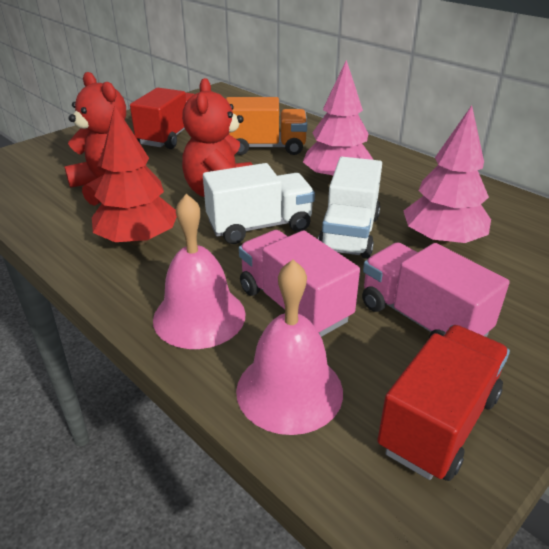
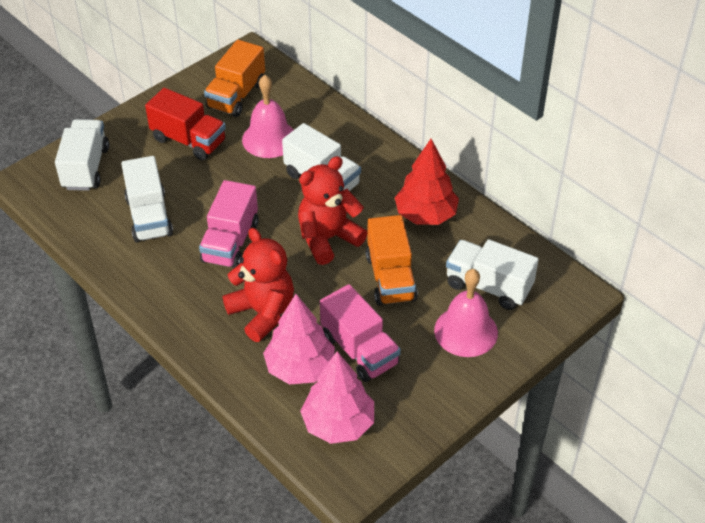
orange truck: 1 -> 2
red truck: 2 -> 1
white truck: 2 -> 4

